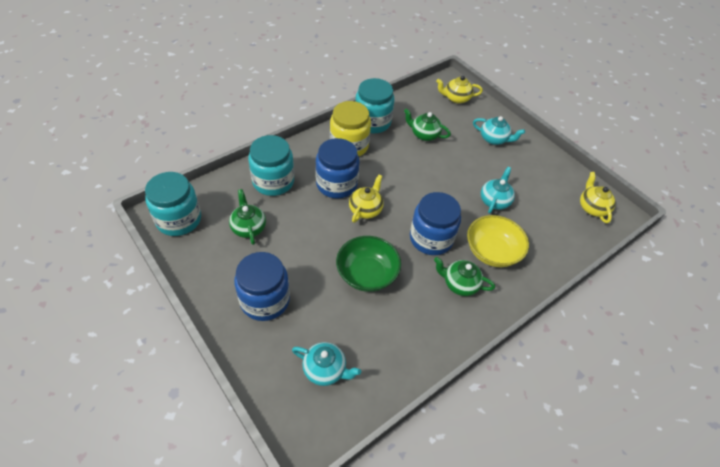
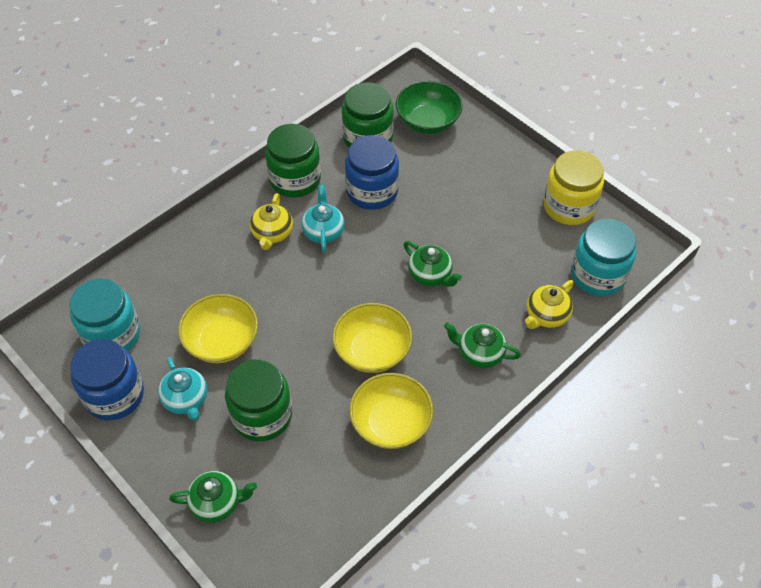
blue jar: 3 -> 2
green jar: 0 -> 3
turquoise jar: 3 -> 2
turquoise teapot: 3 -> 2
yellow bowl: 1 -> 3
yellow teapot: 3 -> 2

